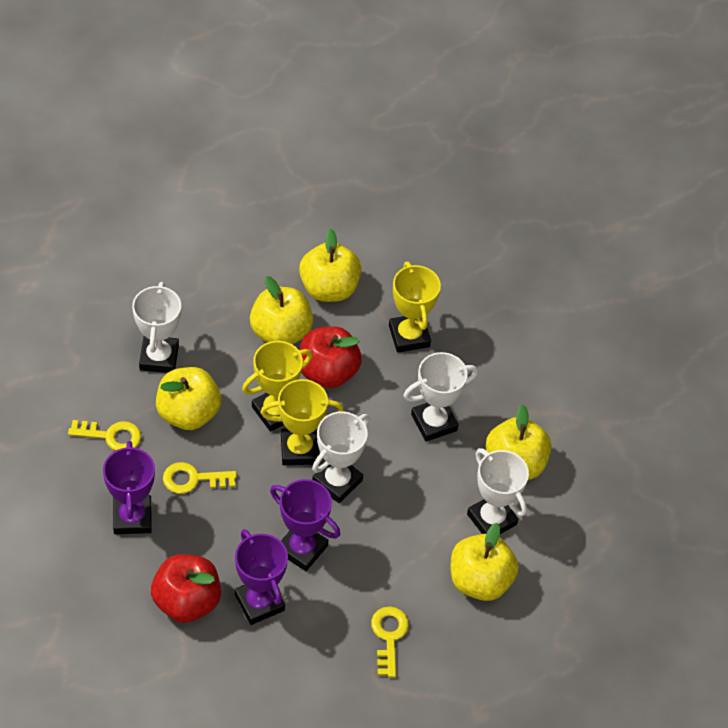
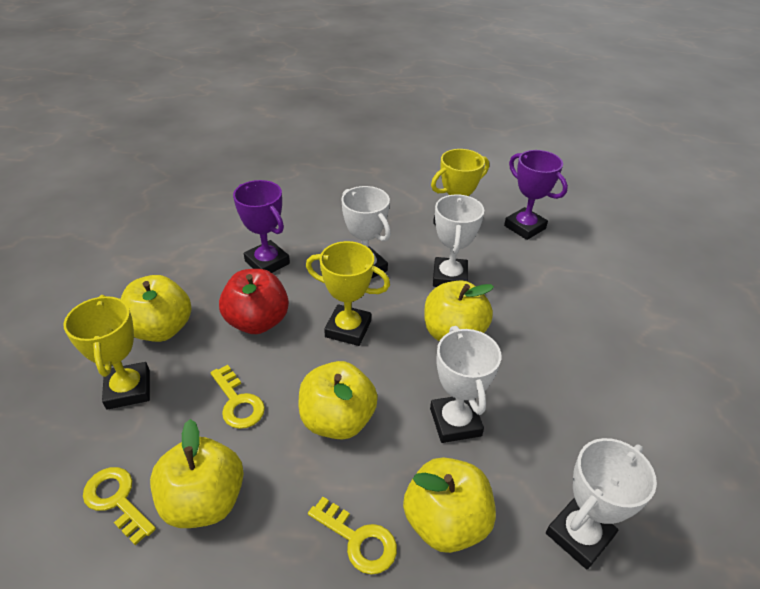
purple trophy: 3 -> 2
red apple: 2 -> 1

